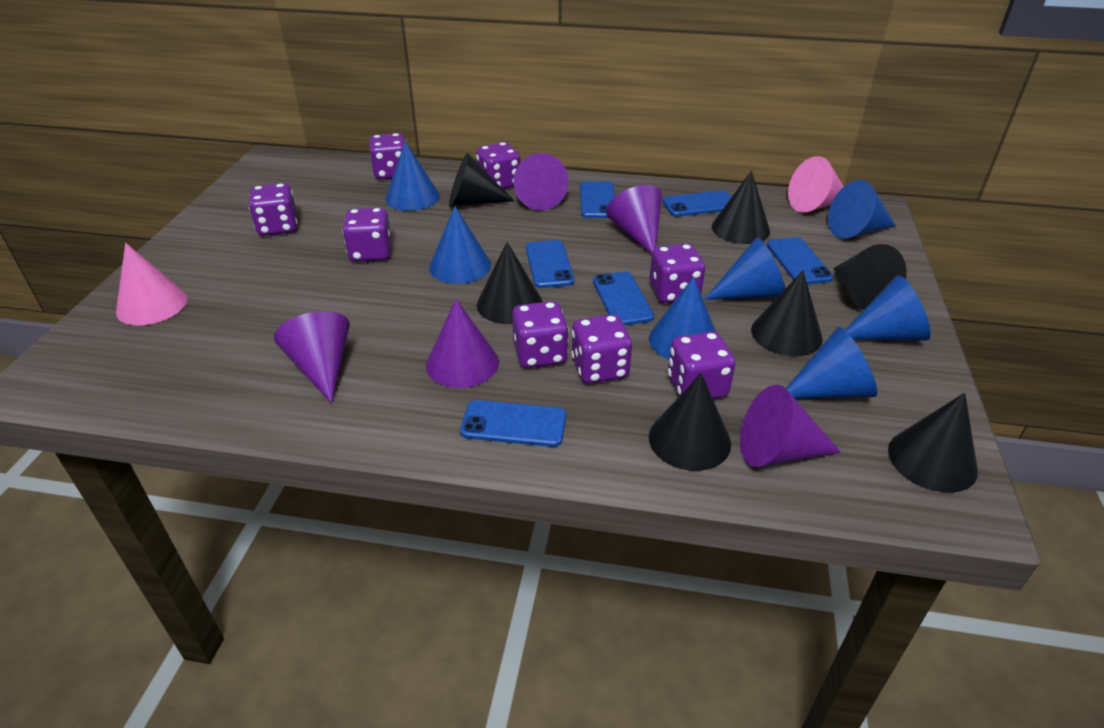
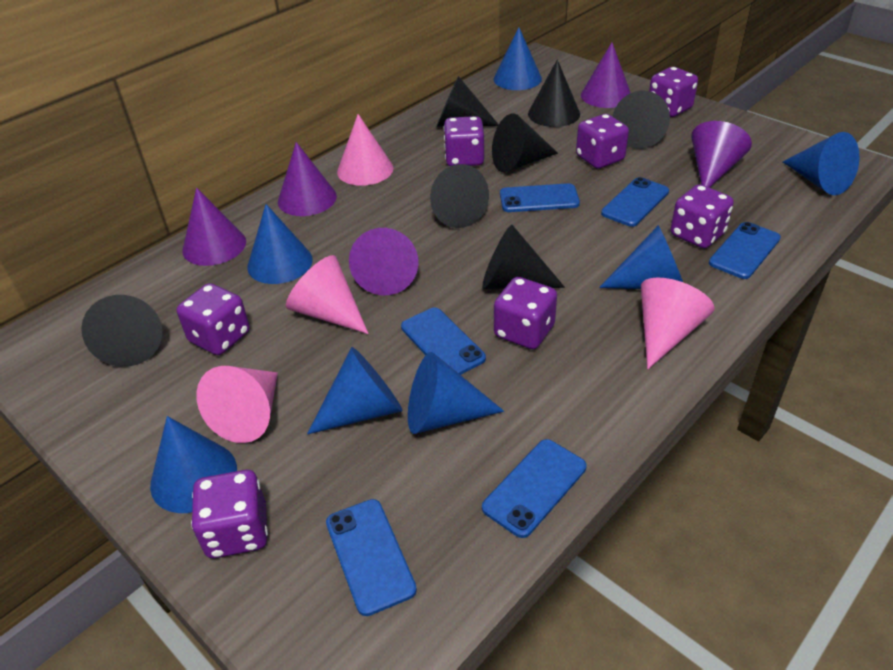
pink cone: 2 -> 4
purple dice: 8 -> 7

